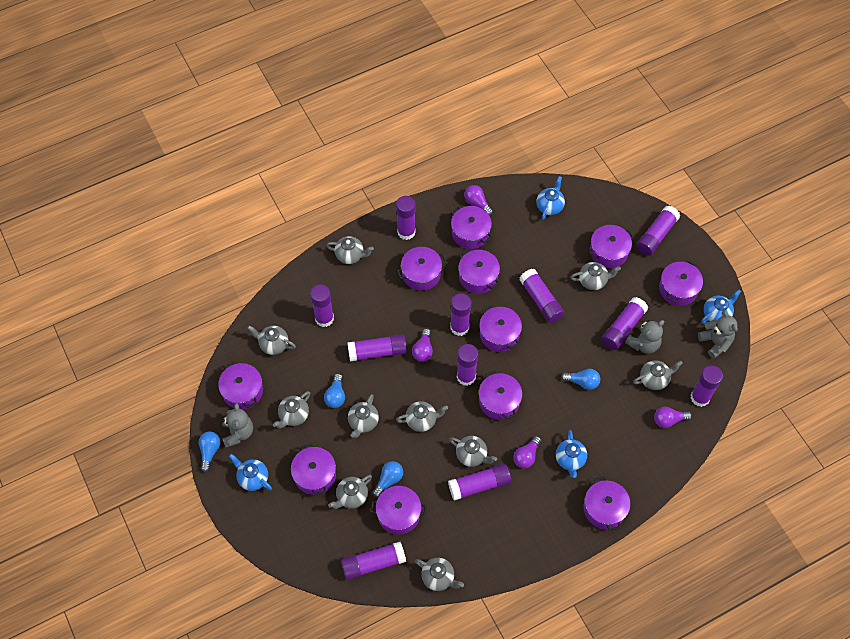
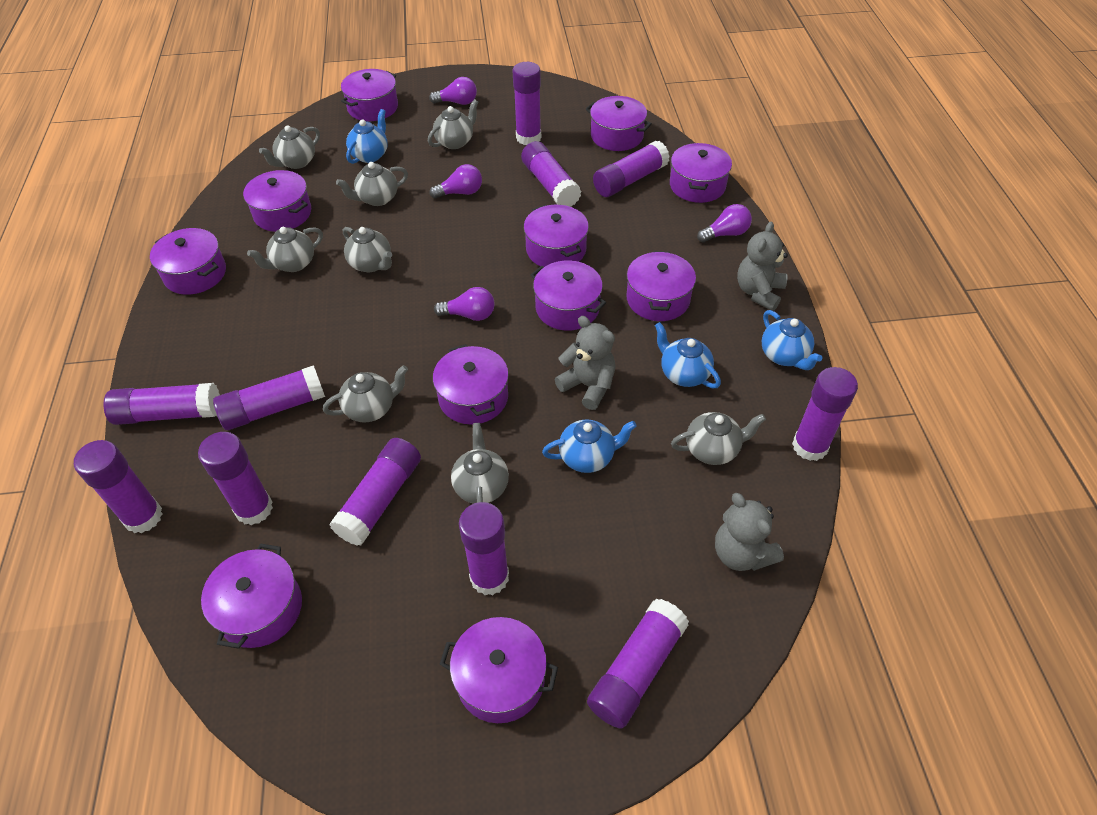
blue light bulb: 4 -> 0
grey teapot: 10 -> 8

